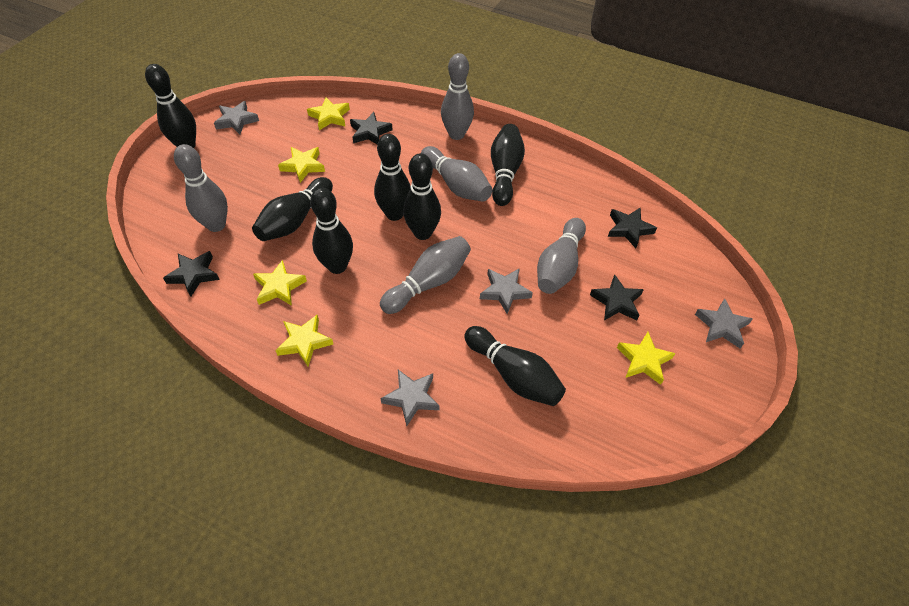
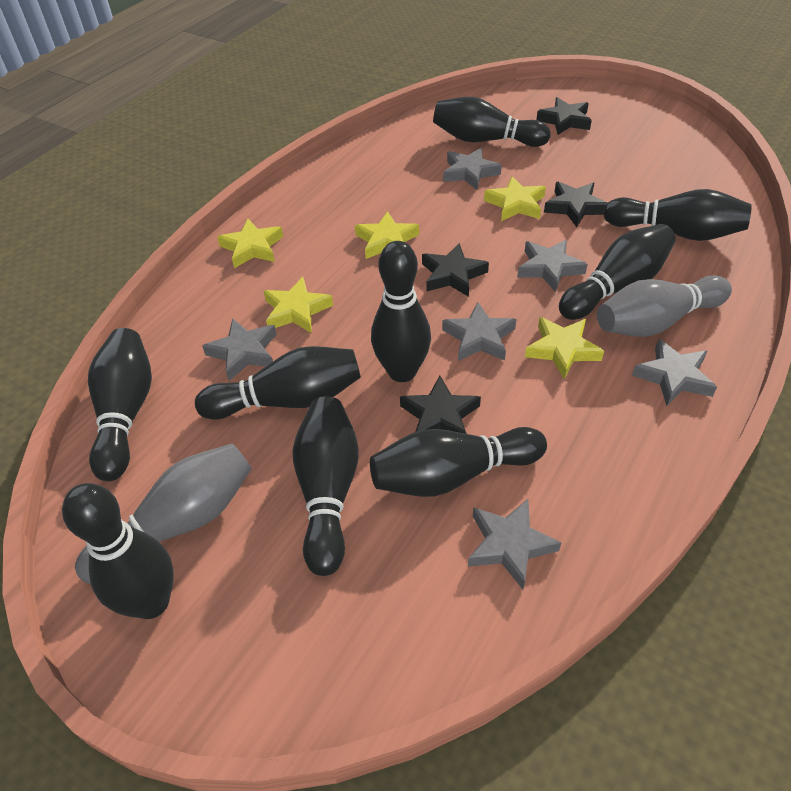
black bowling pin: 7 -> 9
grey bowling pin: 5 -> 2
grey star: 4 -> 6

